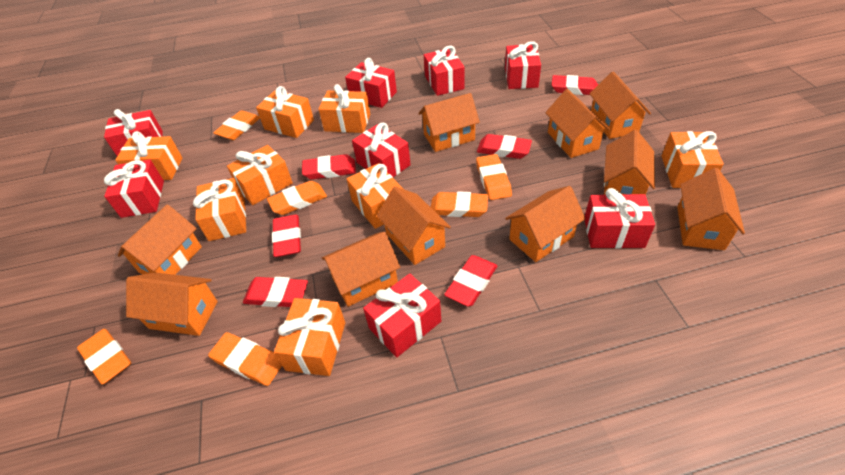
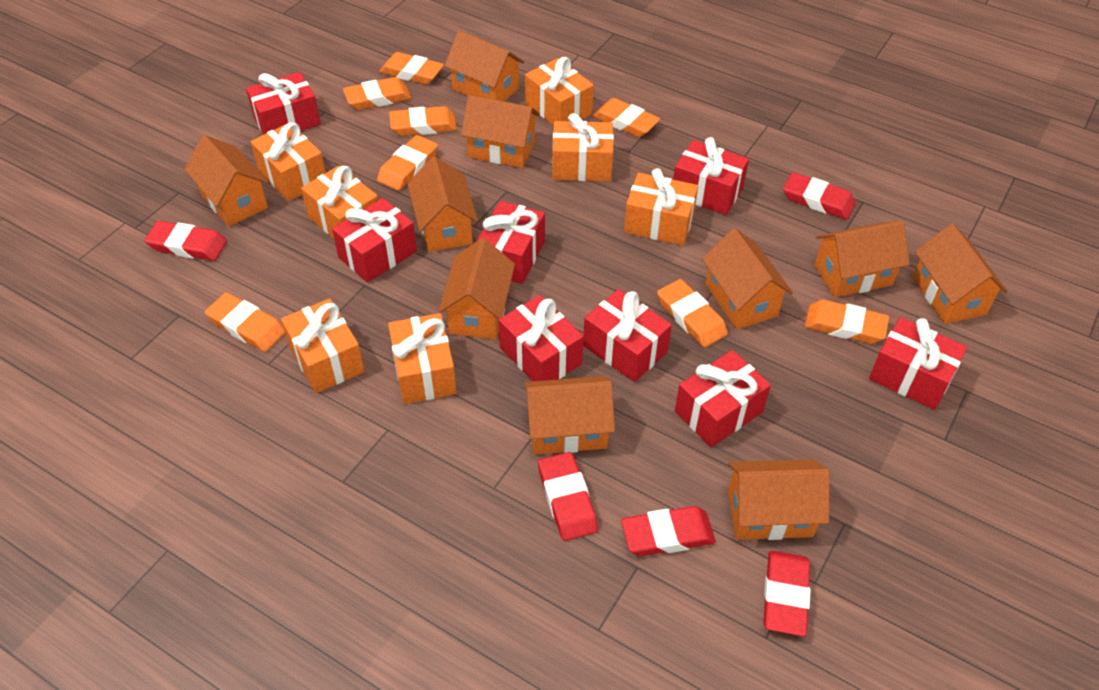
orange eraser: 6 -> 8
orange gift: 8 -> 7
red eraser: 6 -> 5

